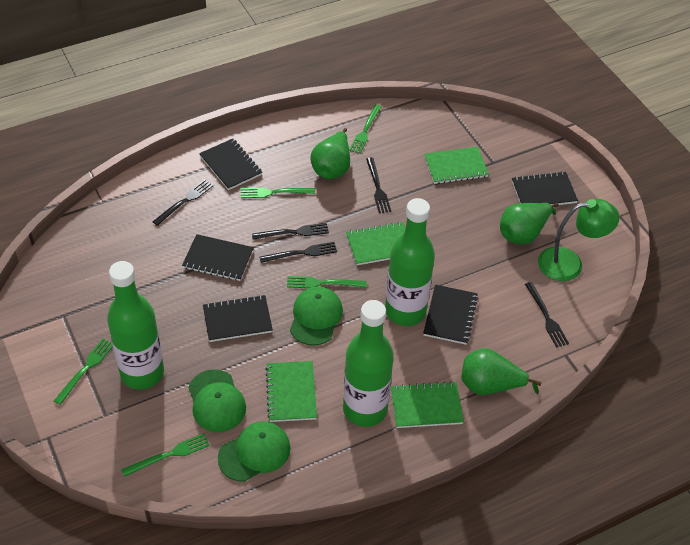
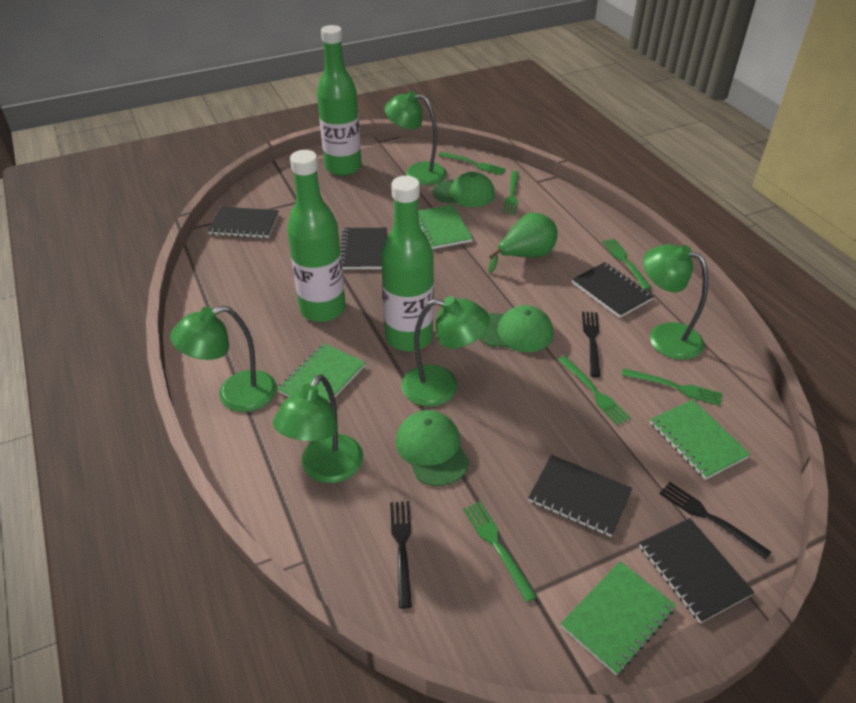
black fork: 5 -> 3
green fork: 5 -> 6
green lamp: 1 -> 5
green pear: 3 -> 1

